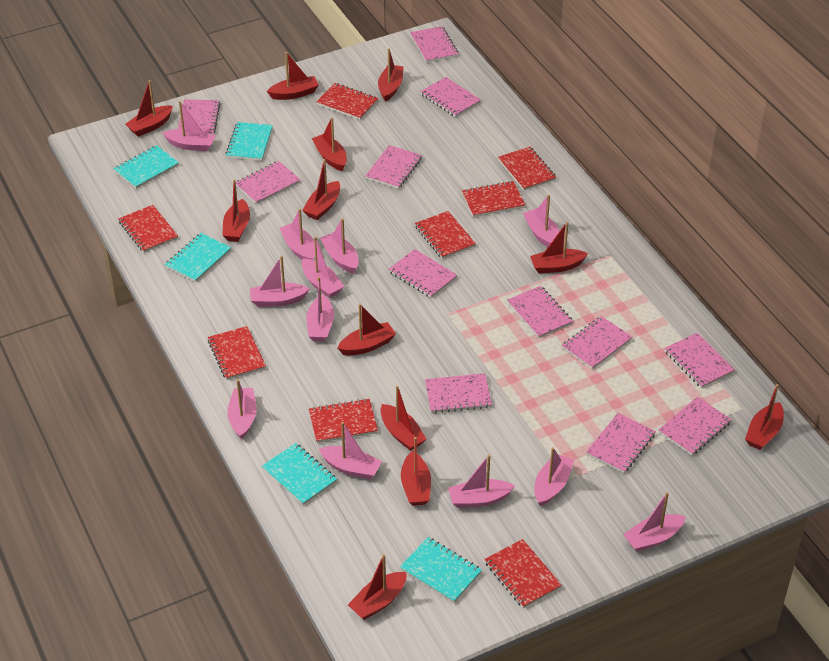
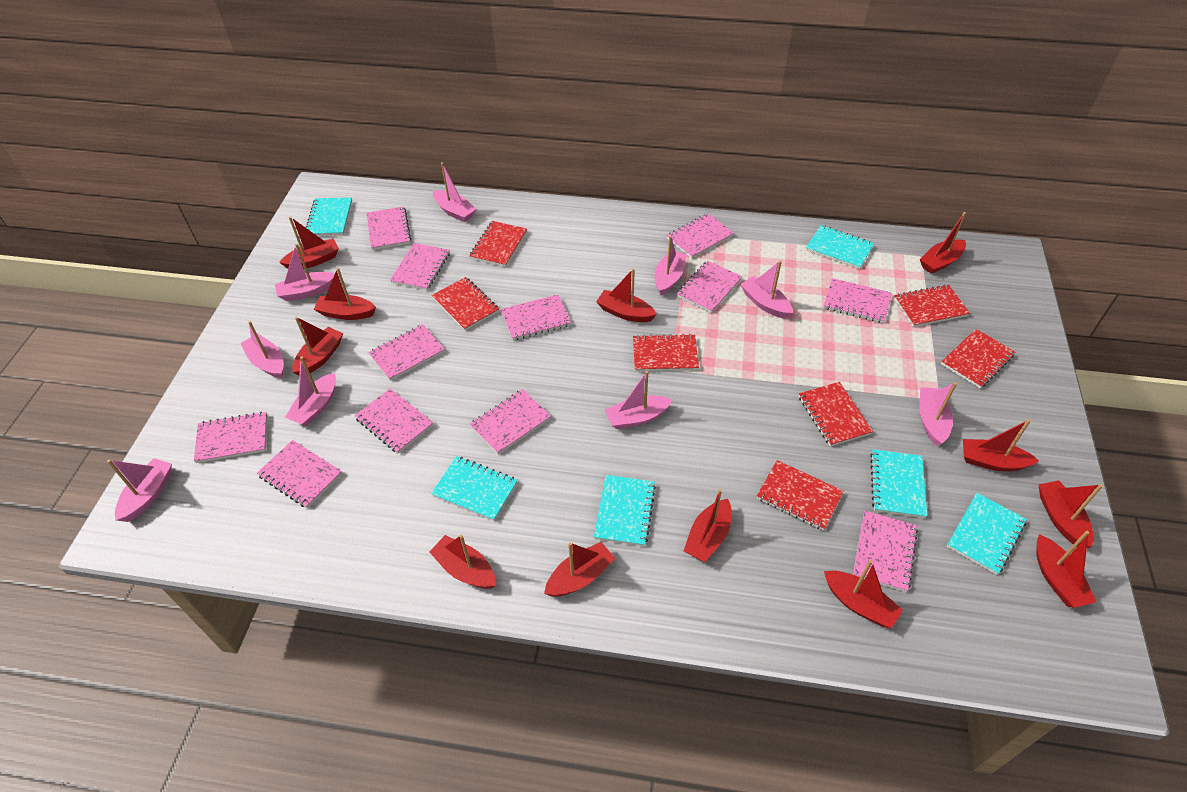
pink boat: 12 -> 9
red notebook: 8 -> 7
turquoise notebook: 5 -> 6

